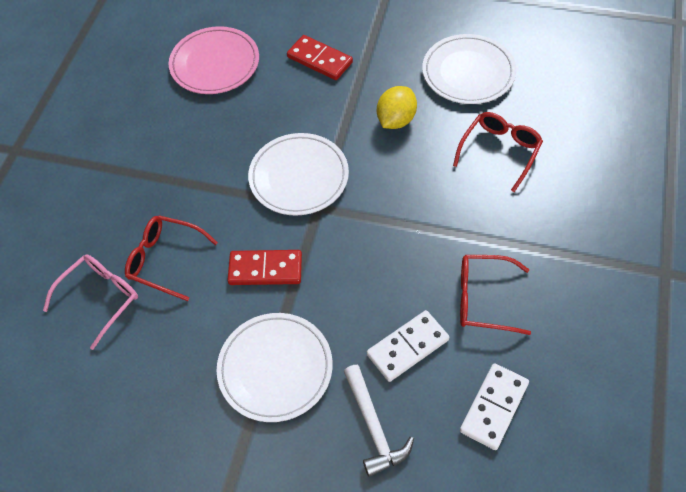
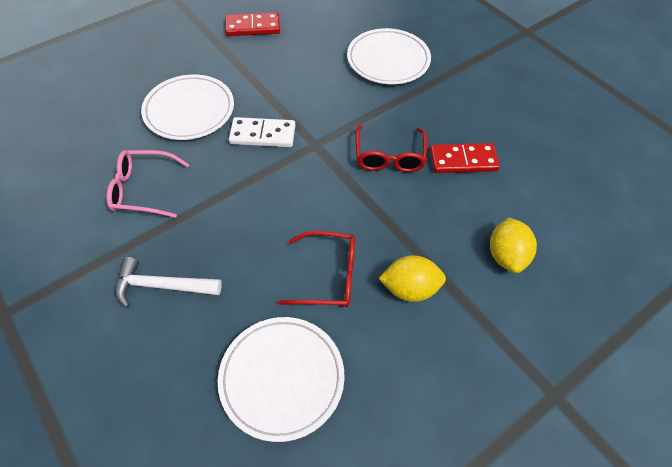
pink plate: 1 -> 0
red glasses: 3 -> 2
white domino: 2 -> 1
yellow lemon: 1 -> 2

